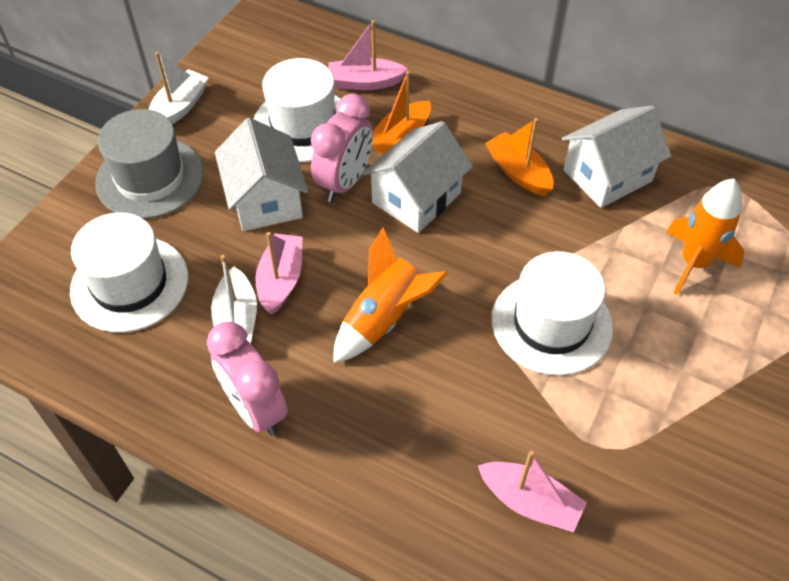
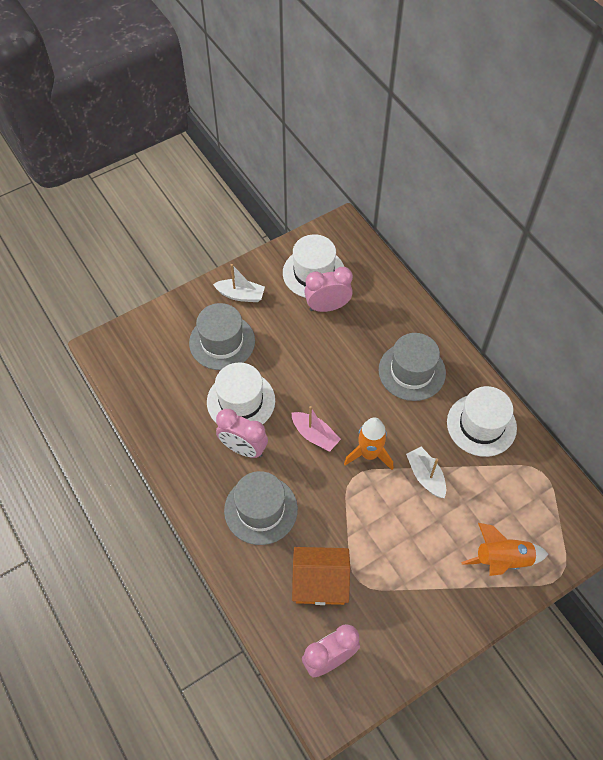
grey hat: 1 -> 3
orange boat: 2 -> 0
orange house: 0 -> 1
pink boat: 3 -> 1
pink clock: 2 -> 3
white house: 3 -> 0

